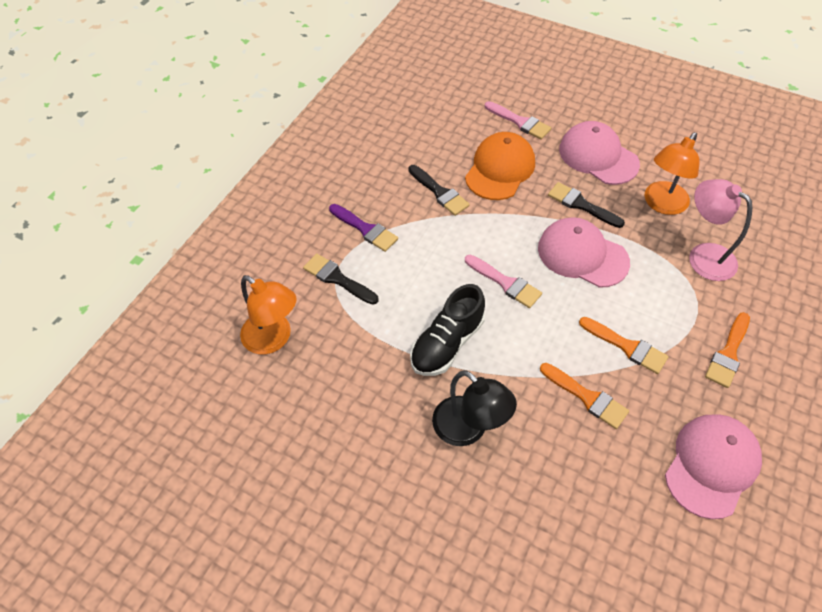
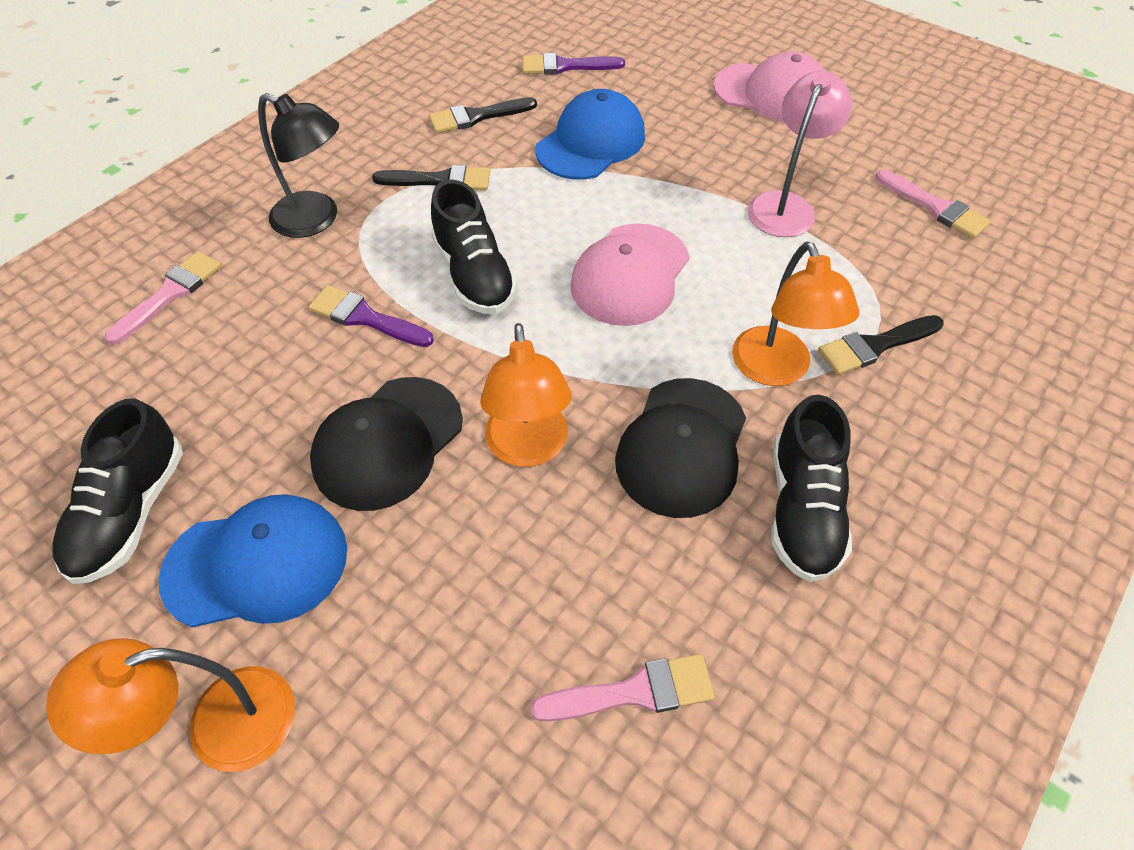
black cap: 0 -> 2
black shoe: 1 -> 3
blue cap: 0 -> 2
orange brush: 3 -> 0
orange cap: 1 -> 0
orange lamp: 2 -> 3
pink brush: 2 -> 3
pink cap: 3 -> 2
purple brush: 1 -> 2

